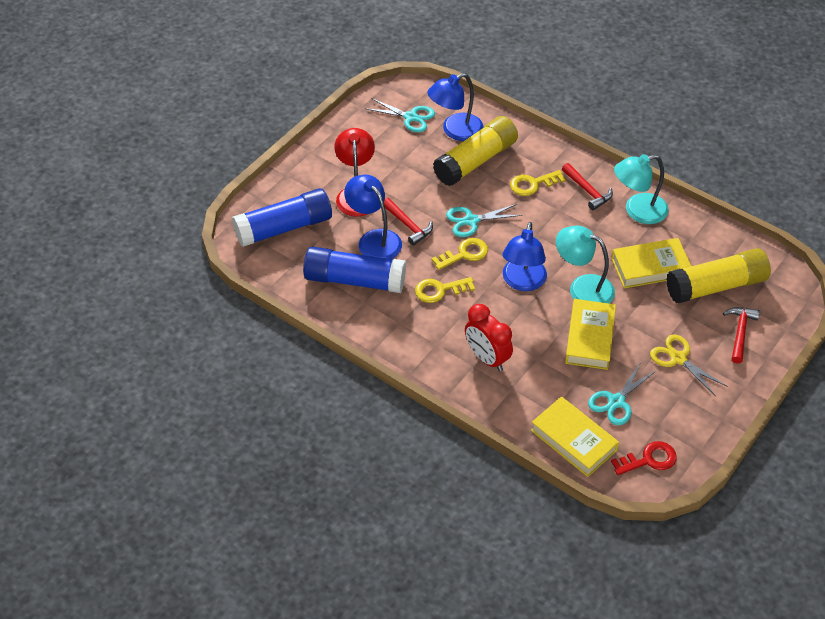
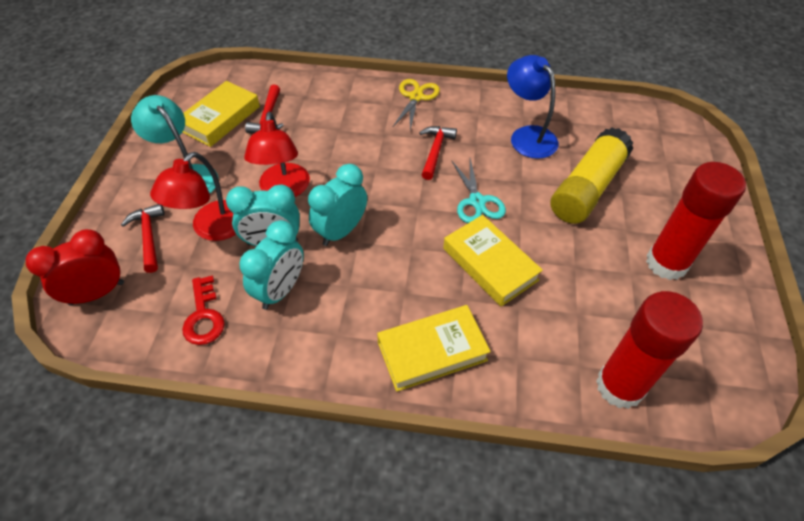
blue glue stick: 2 -> 0
blue lamp: 3 -> 1
red glue stick: 0 -> 2
red lamp: 1 -> 2
turquoise clock: 0 -> 3
turquoise lamp: 2 -> 1
turquoise scissors: 3 -> 1
yellow glue stick: 2 -> 1
yellow key: 3 -> 0

